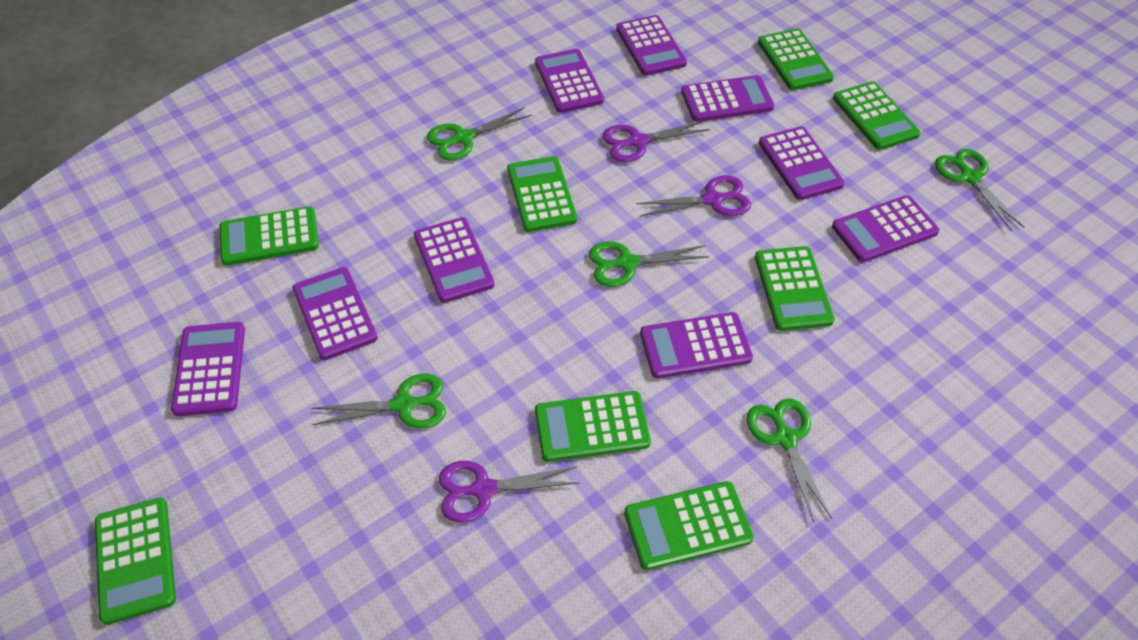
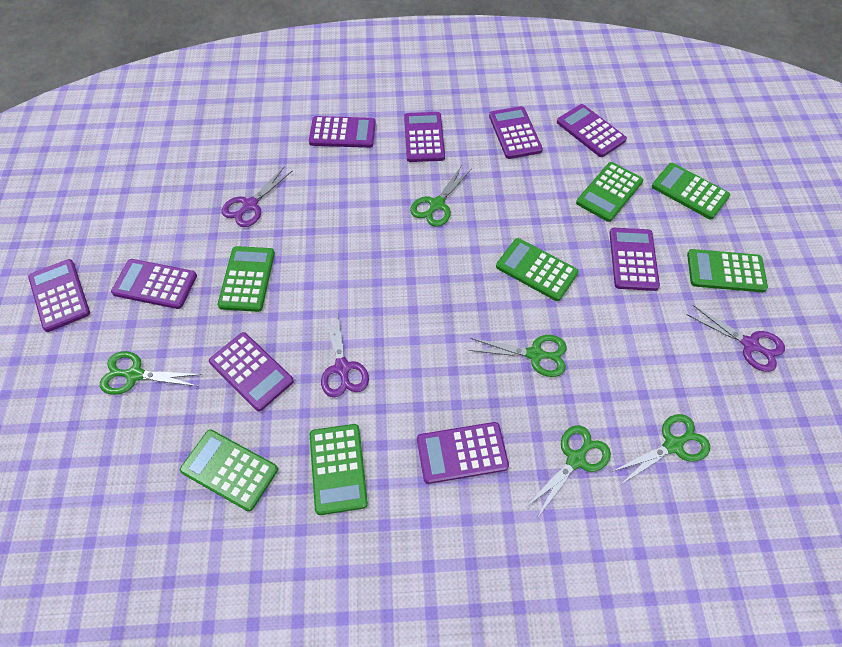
green calculator: 8 -> 7

